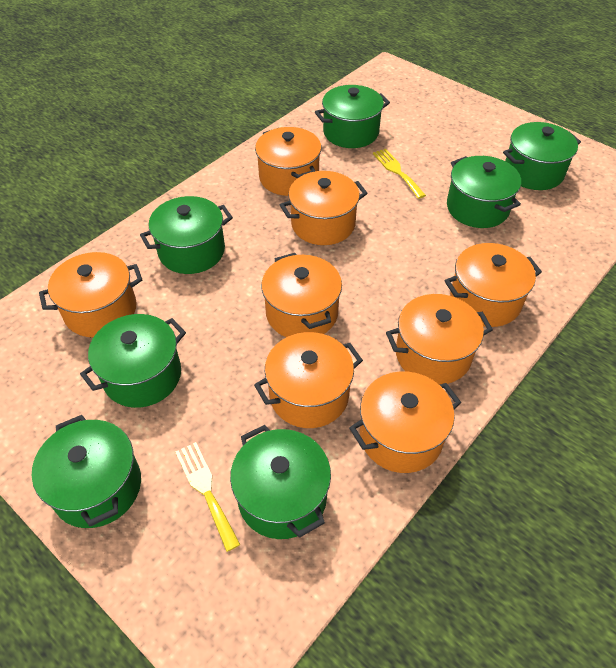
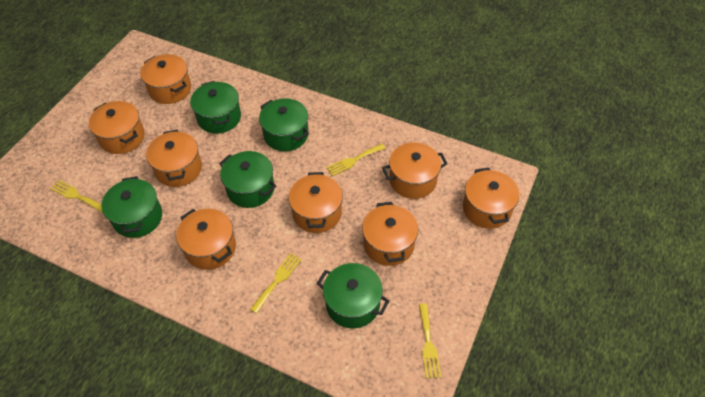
green pot: 7 -> 5
yellow fork: 2 -> 4

